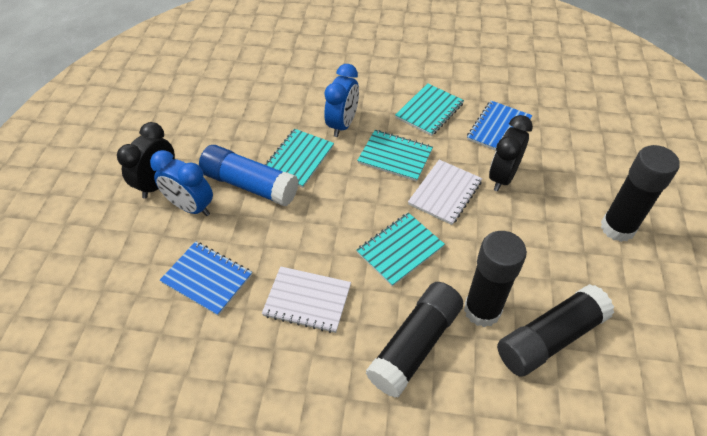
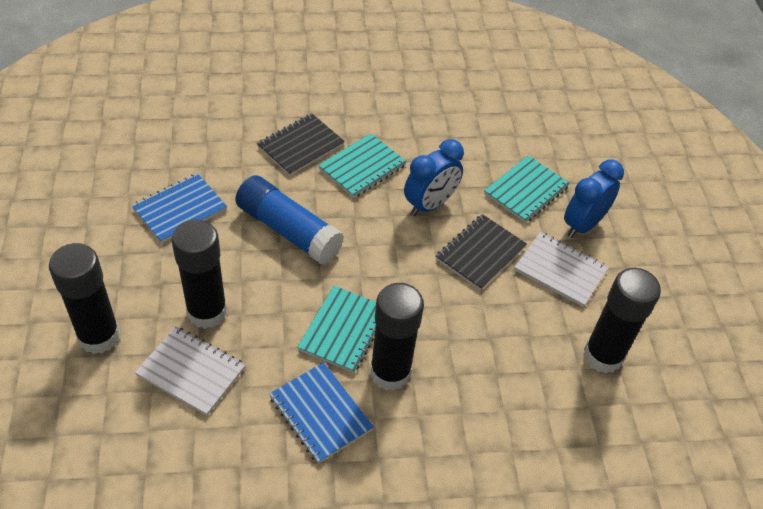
black clock: 2 -> 0
black notebook: 0 -> 2
turquoise notebook: 4 -> 3

